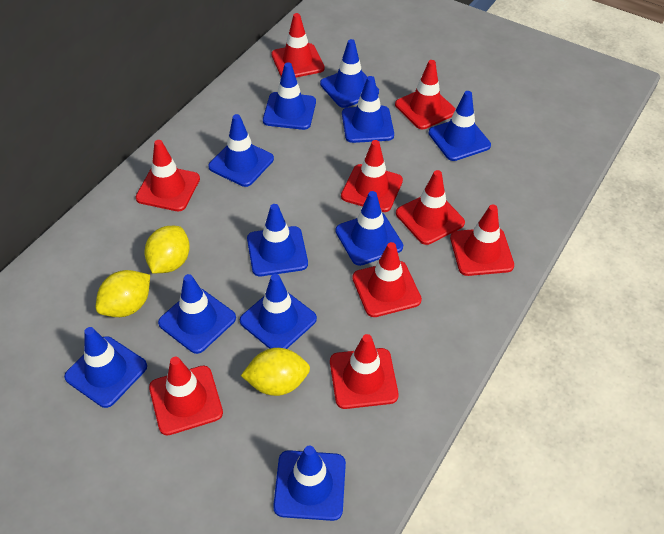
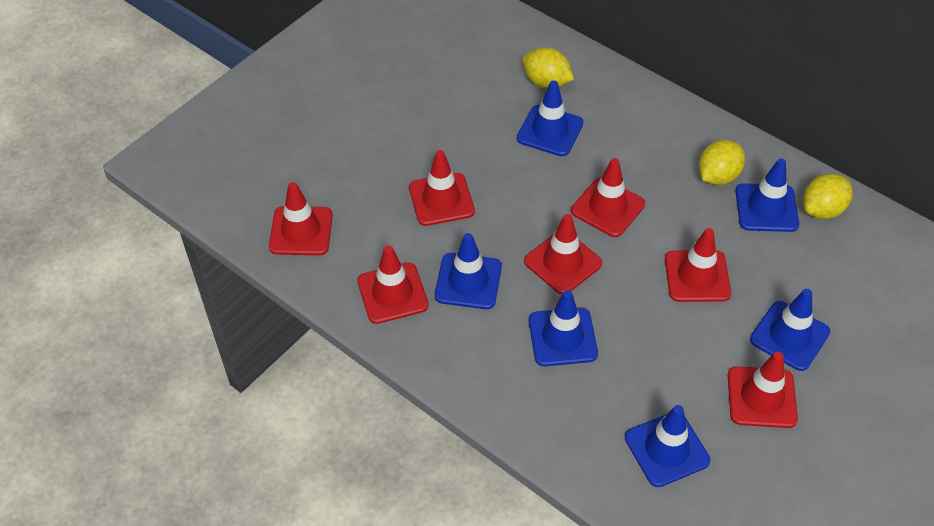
blue traffic cone: 11 -> 6
red traffic cone: 9 -> 7

